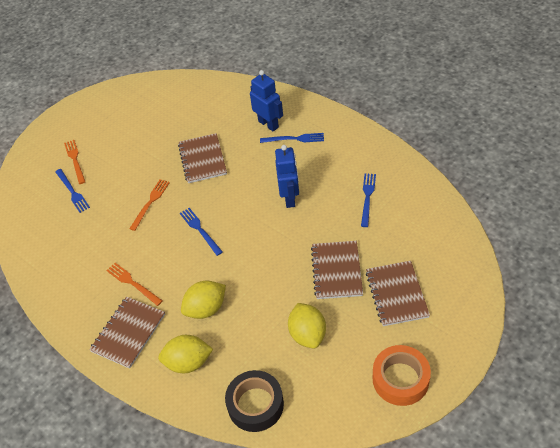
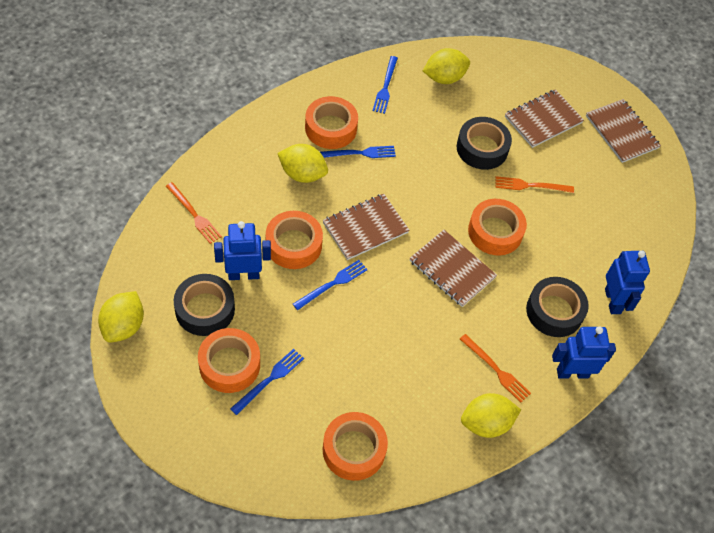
black tape: 1 -> 3
blue robot: 2 -> 3
orange tape: 1 -> 5
yellow lemon: 3 -> 4

